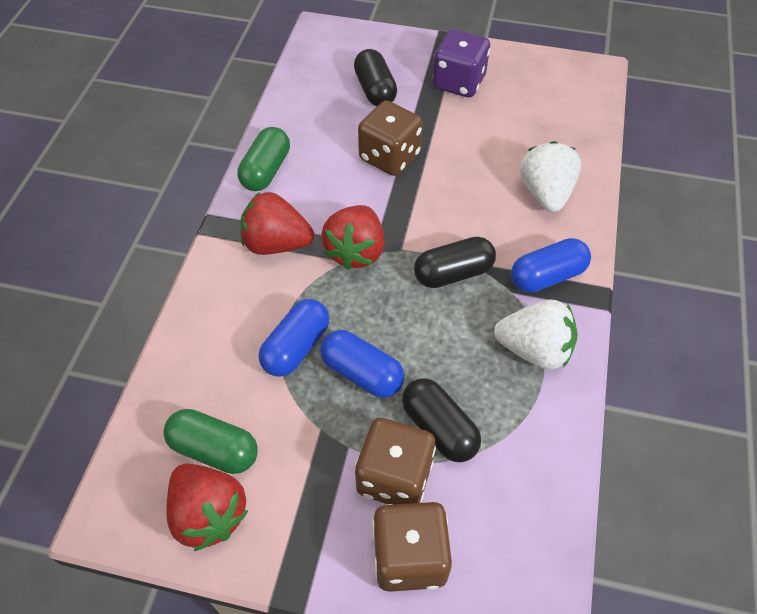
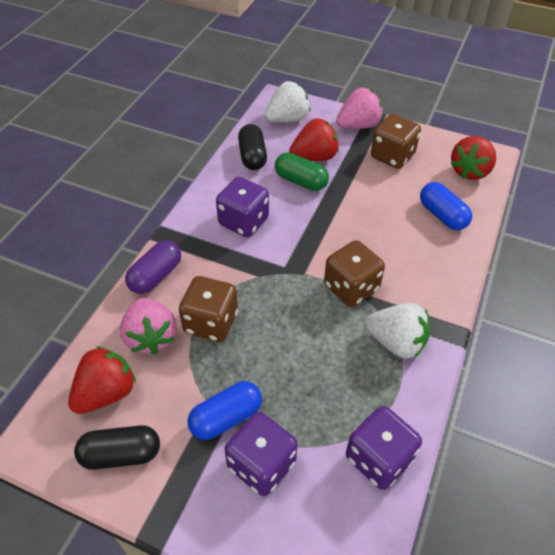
black capsule: 3 -> 2
blue capsule: 3 -> 2
green capsule: 2 -> 1
pink strawberry: 0 -> 2
purple capsule: 0 -> 1
purple dice: 1 -> 3

